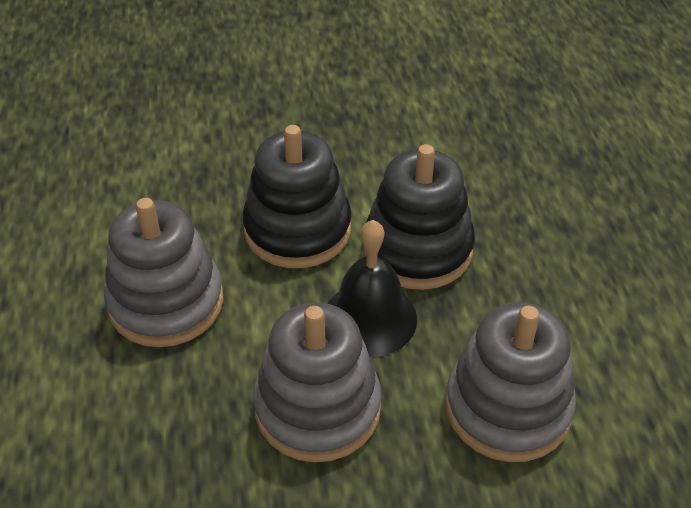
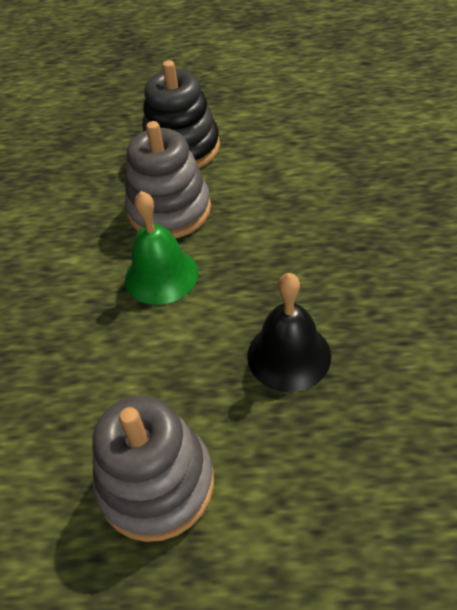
black stacking toy: 2 -> 1
green bell: 0 -> 1
grey stacking toy: 3 -> 2

